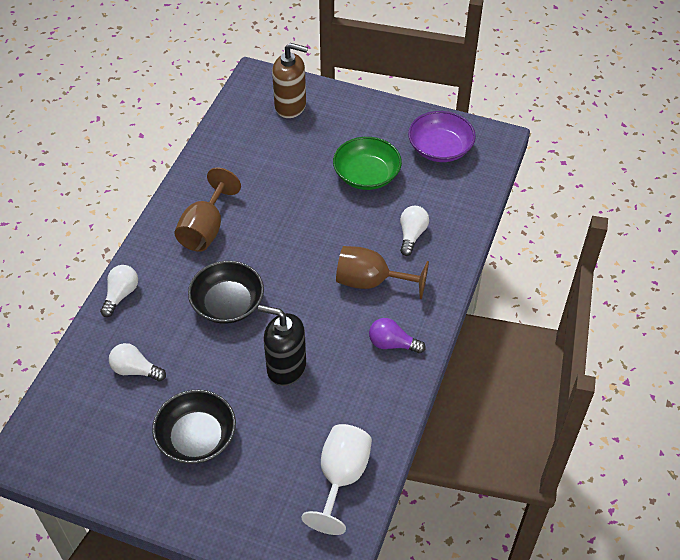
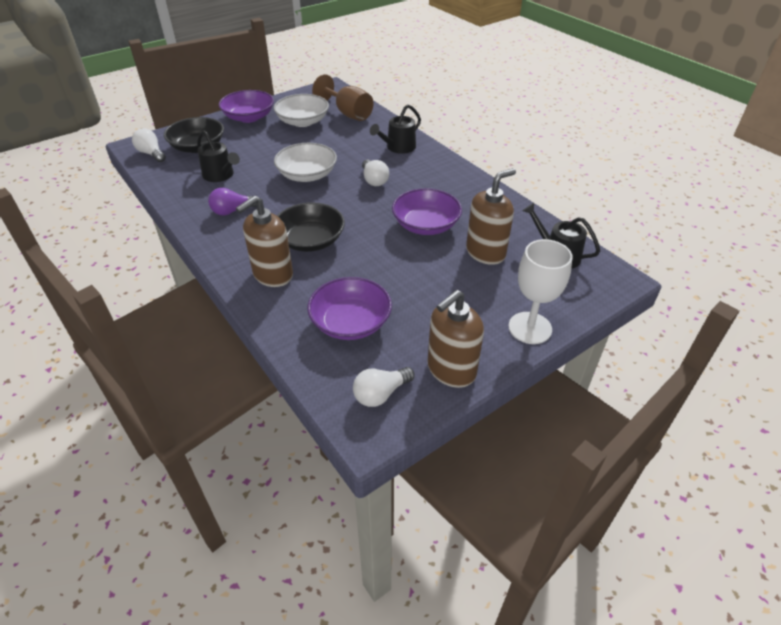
black soap dispenser: 1 -> 0
black watering can: 0 -> 3
brown goblet: 2 -> 1
brown soap dispenser: 1 -> 3
green bowl: 1 -> 0
purple bowl: 1 -> 3
white bowl: 0 -> 2

